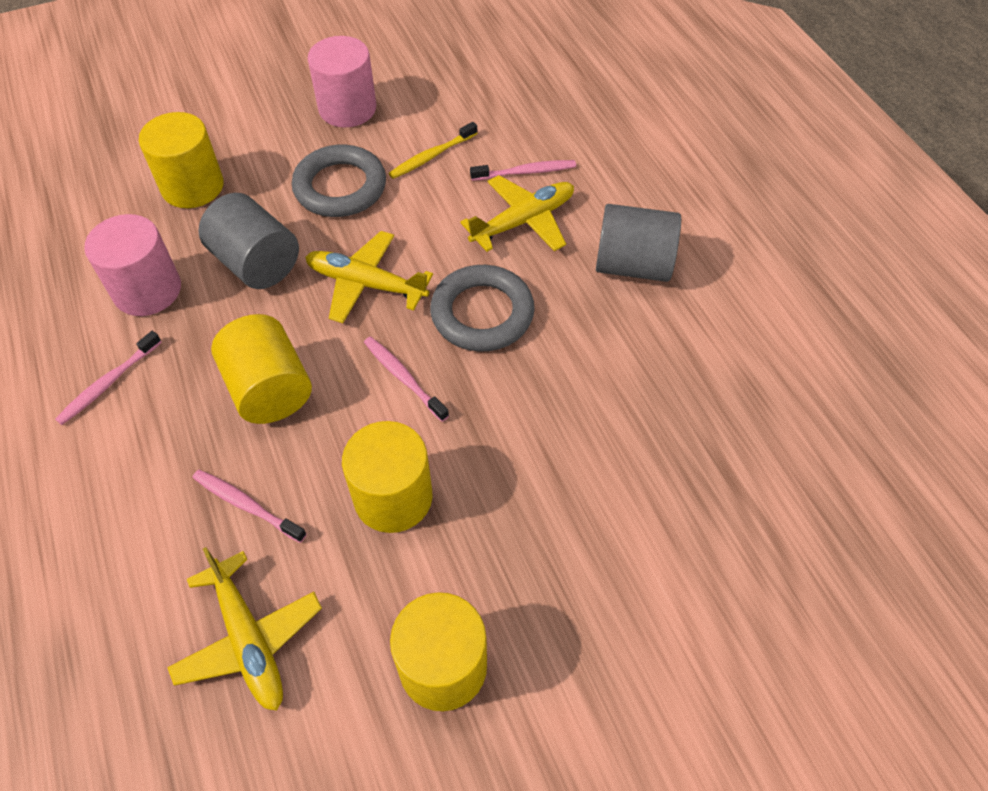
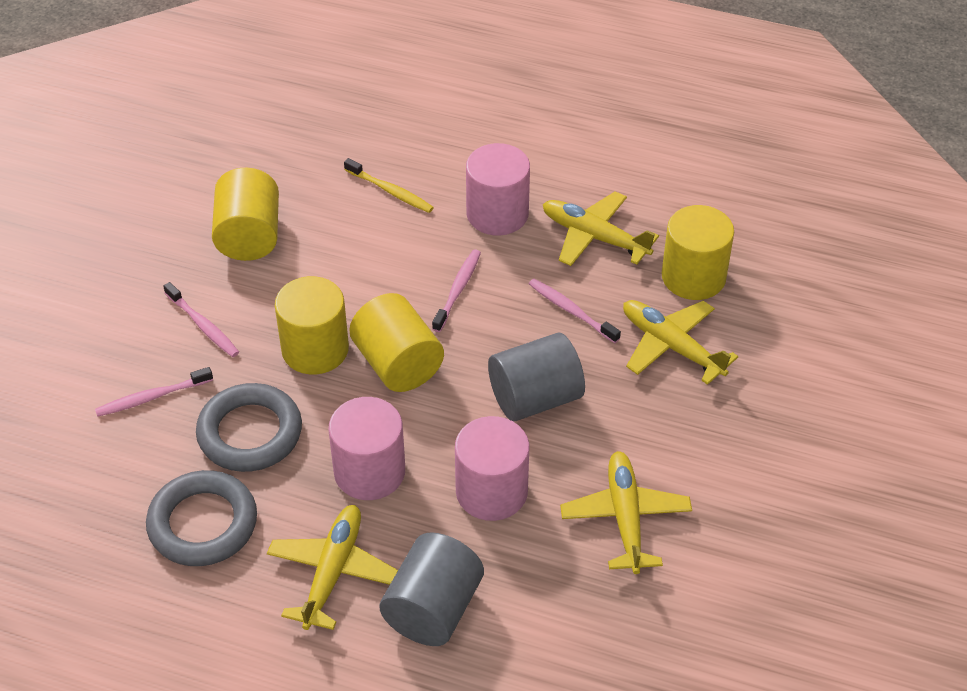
pink cylinder: 2 -> 3
yellow plane: 3 -> 4

